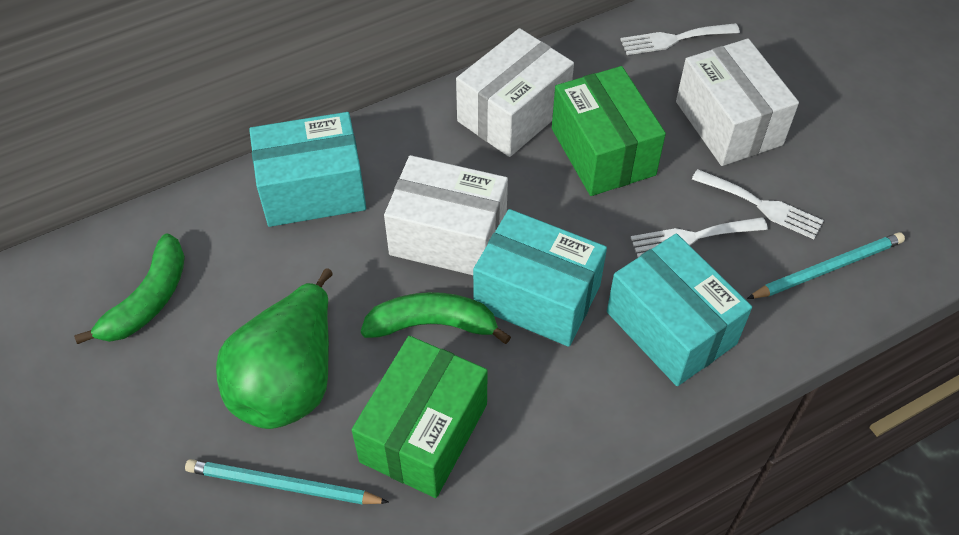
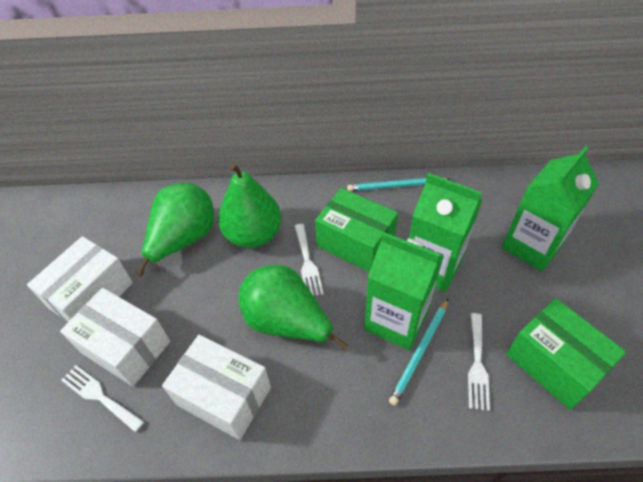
green banana: 2 -> 0
green carton: 0 -> 3
green pear: 1 -> 3
turquoise box: 3 -> 0

